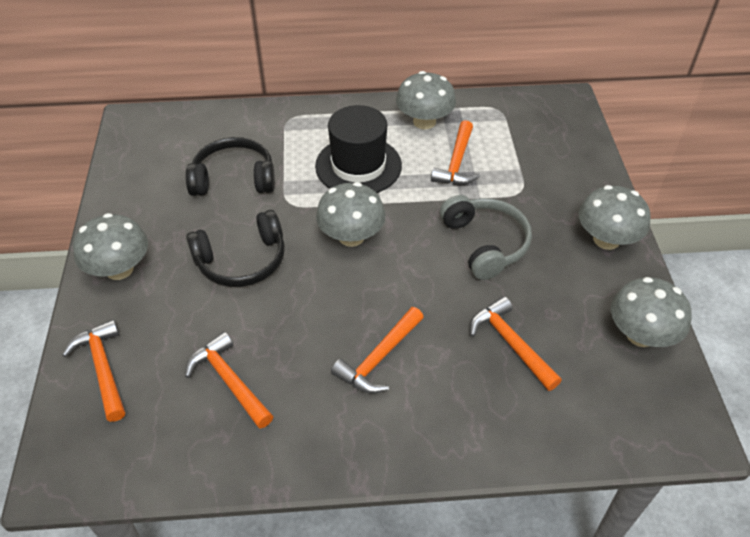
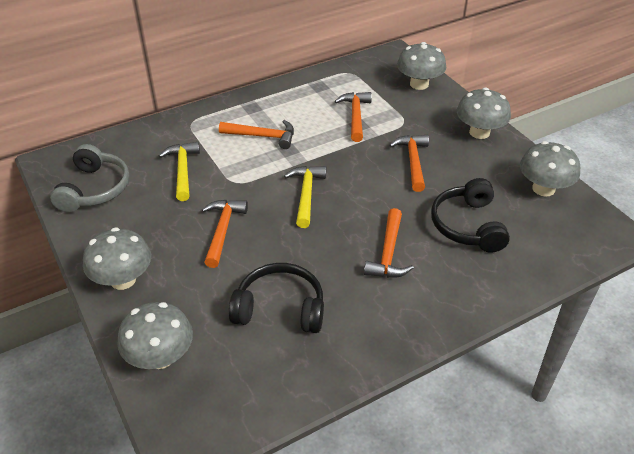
black hat: 1 -> 0
yellow hammer: 0 -> 2

